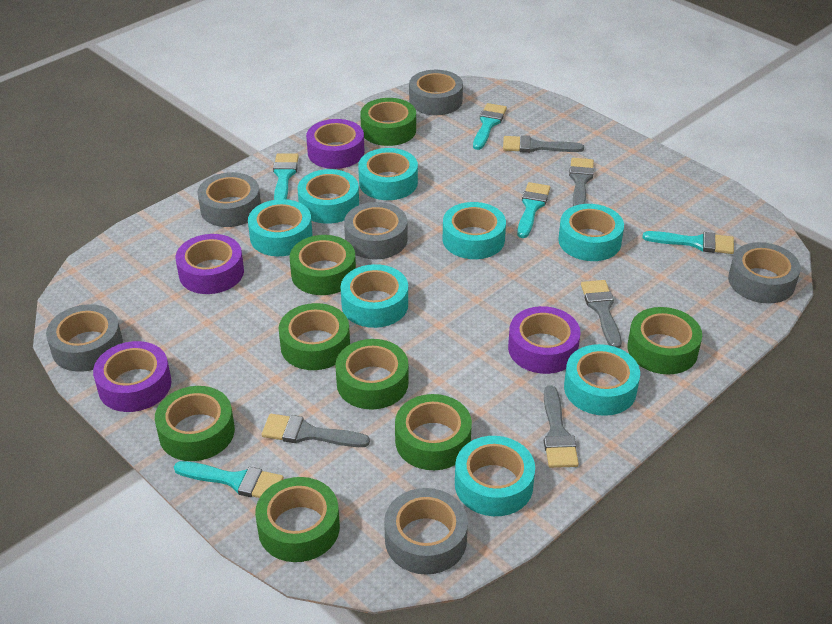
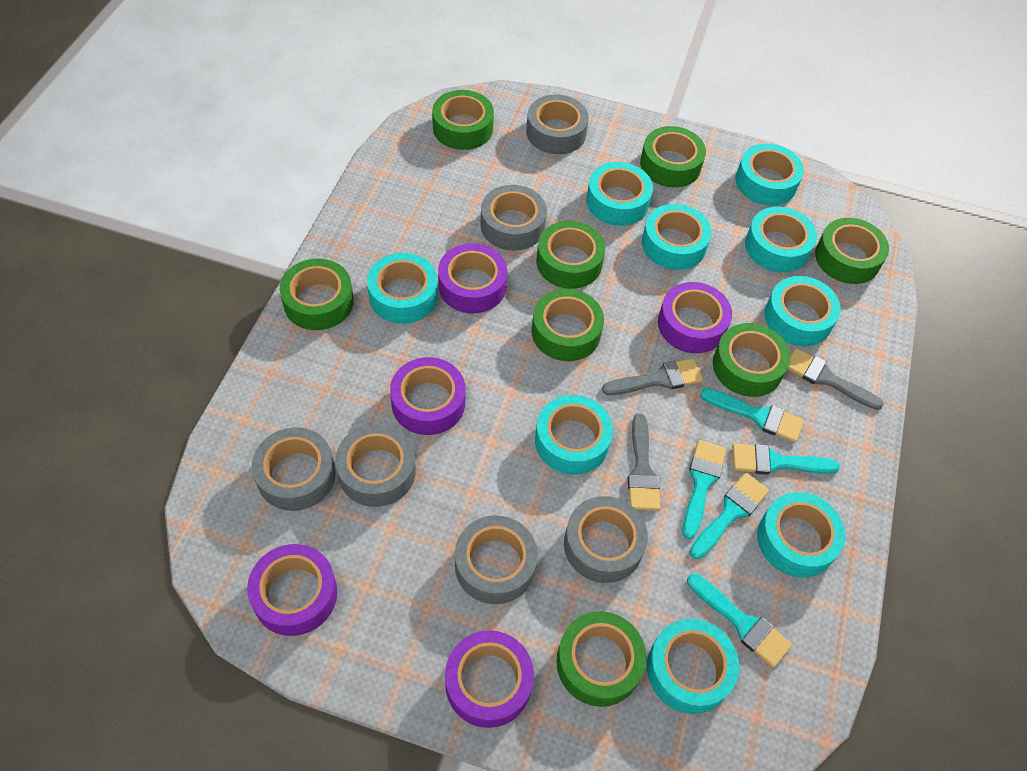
grey brush: 5 -> 3
purple tape: 4 -> 5
turquoise tape: 8 -> 9

